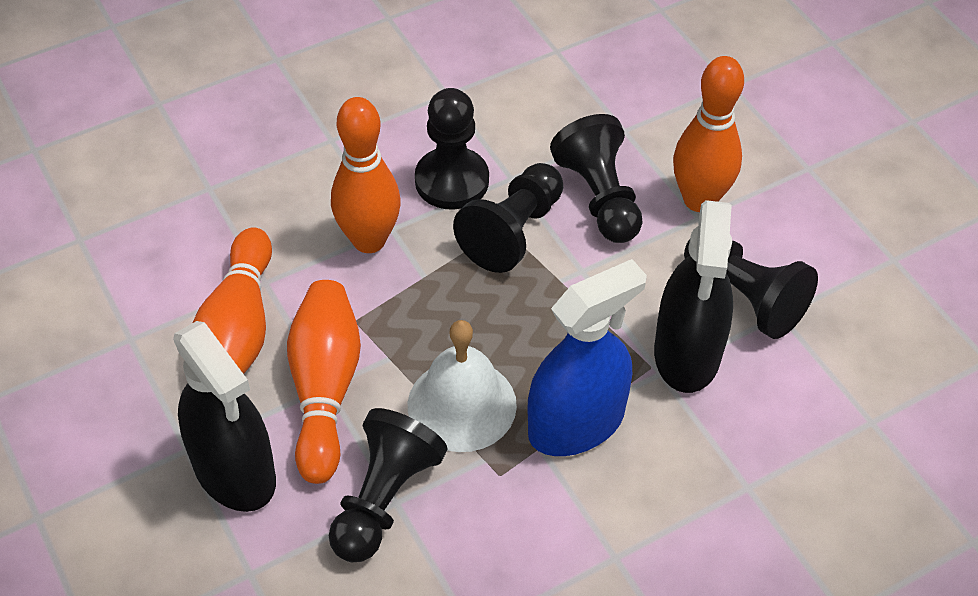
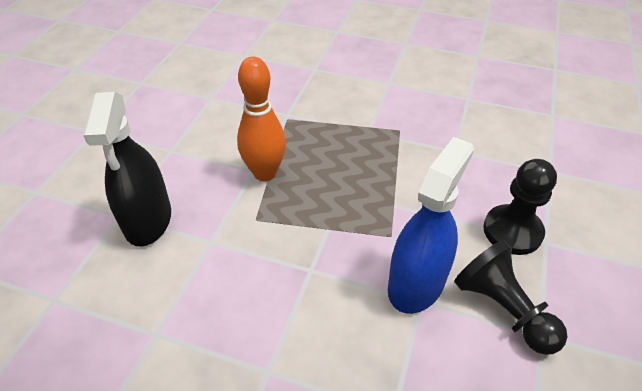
black pawn: 5 -> 2
black spray bottle: 2 -> 1
orange bowling pin: 4 -> 1
white bell: 1 -> 0

